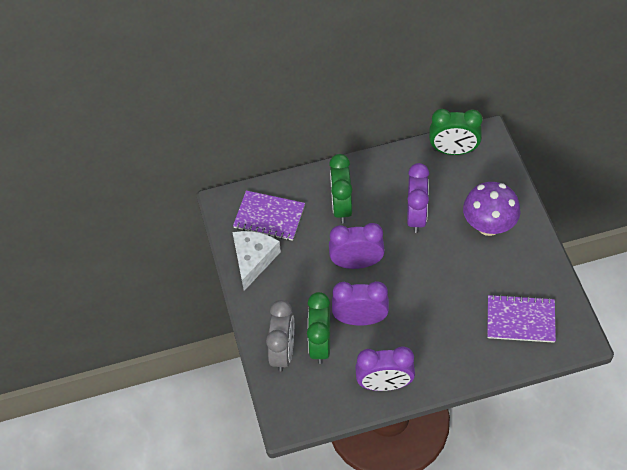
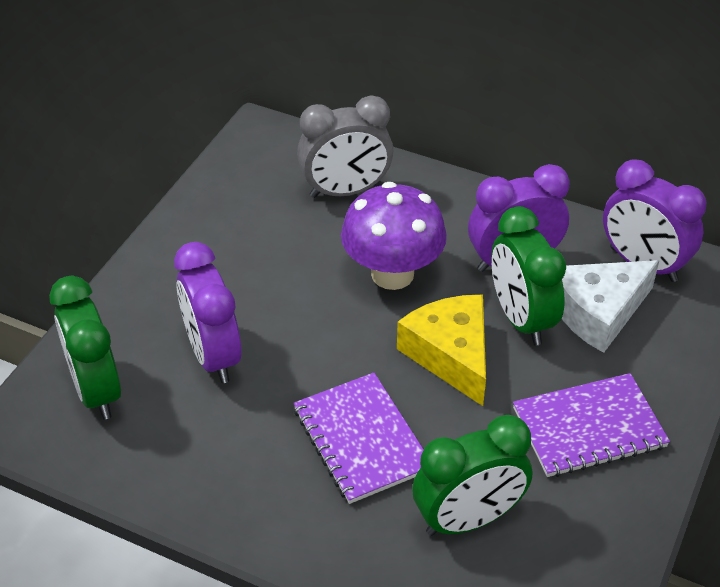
purple clock: 4 -> 3
yellow cheese: 0 -> 1

